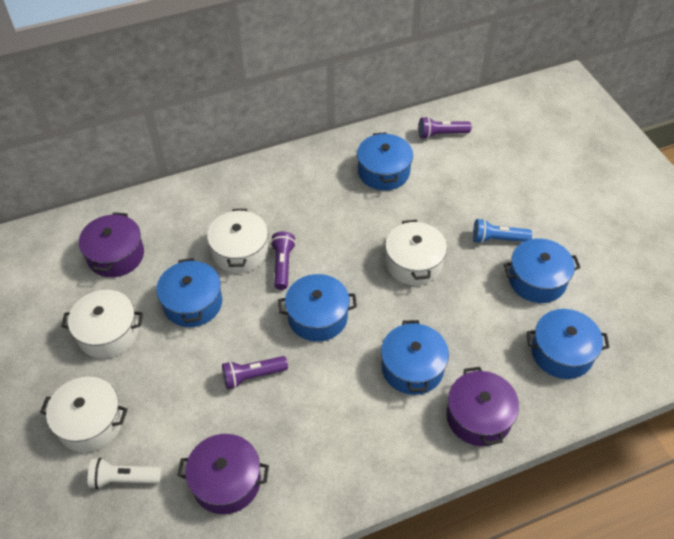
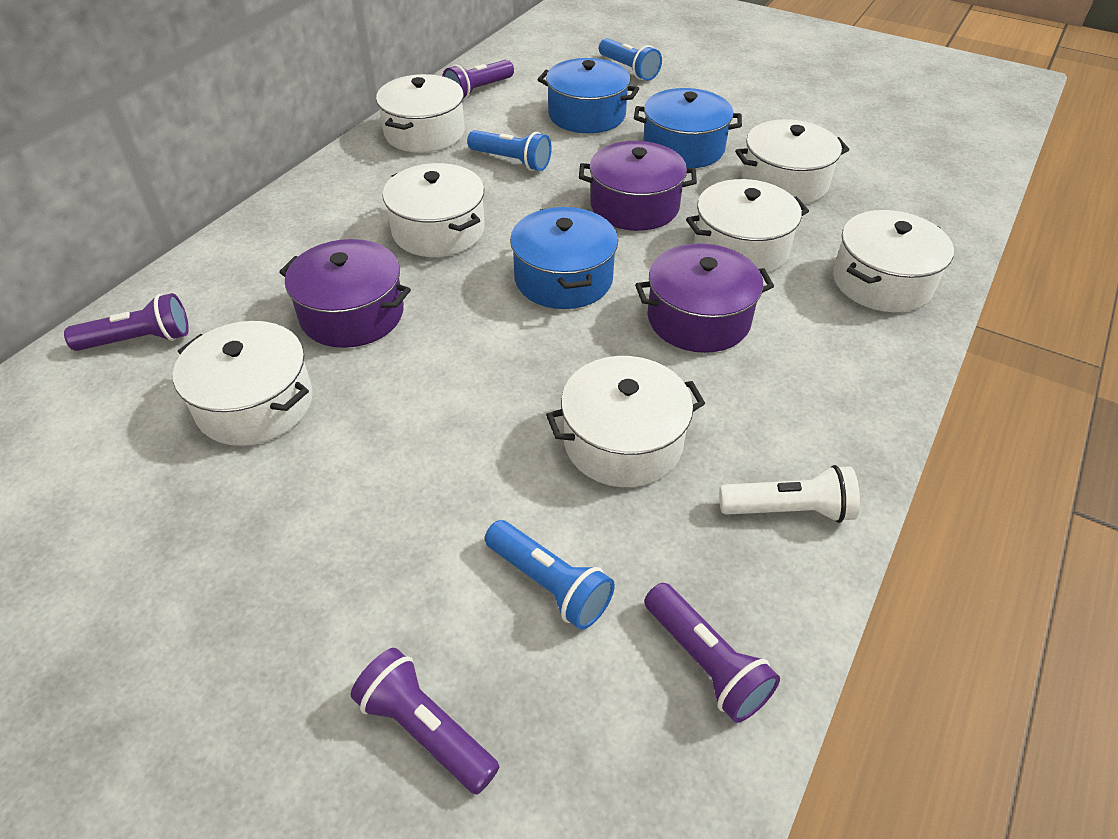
blue flashlight: 1 -> 3
blue pot: 6 -> 3
purple flashlight: 3 -> 4
white pot: 4 -> 7

